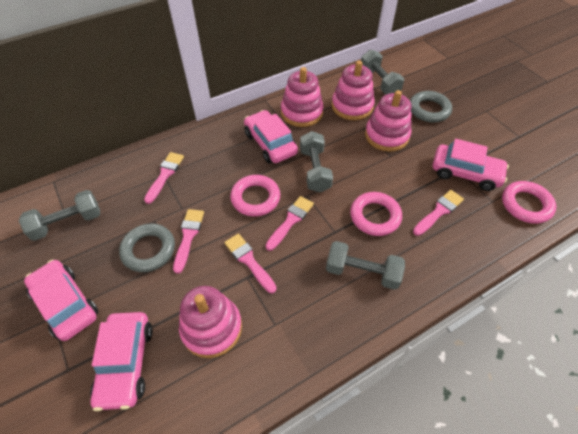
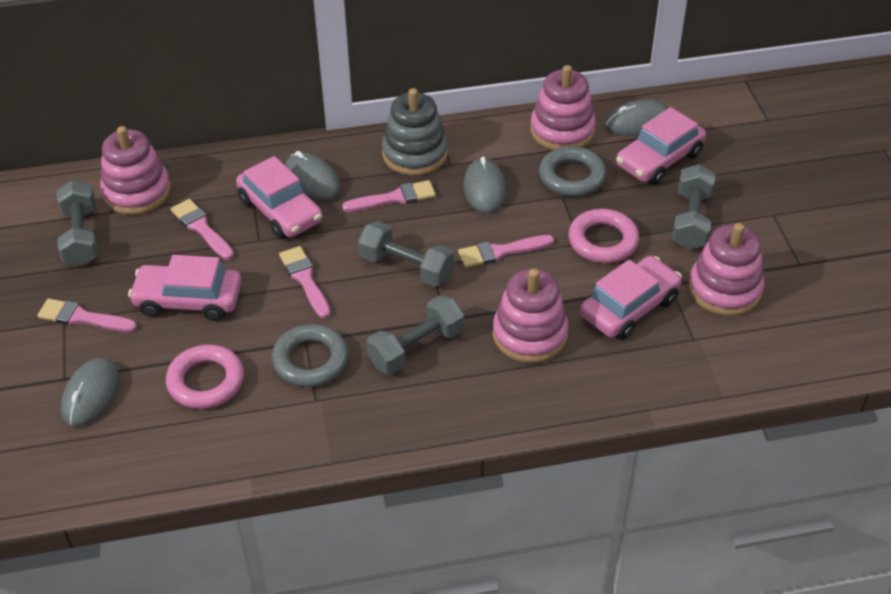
grey mouse: 0 -> 4
grey stacking toy: 0 -> 1
pink ring: 3 -> 2

